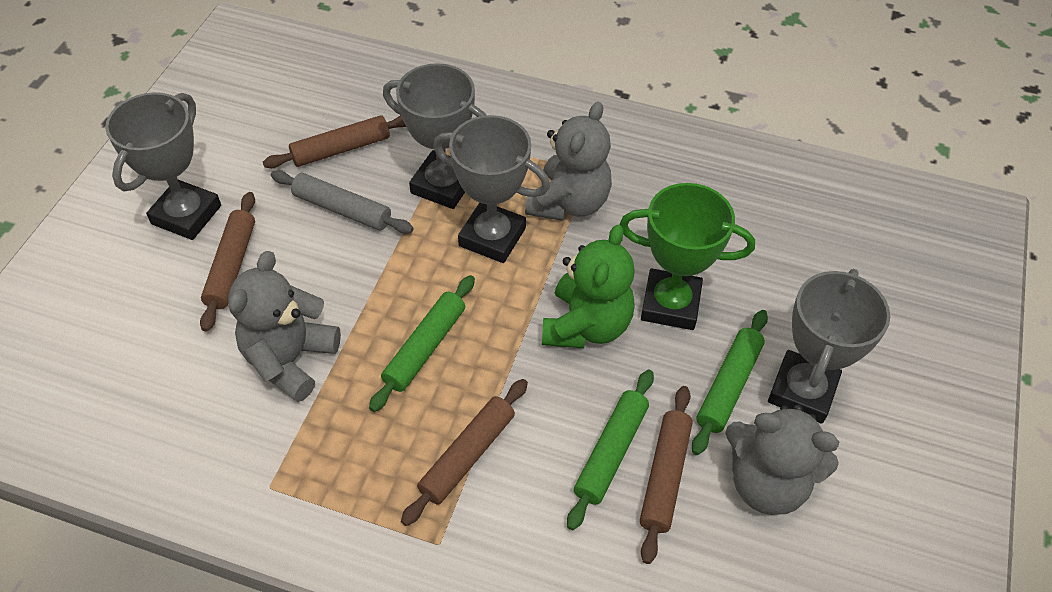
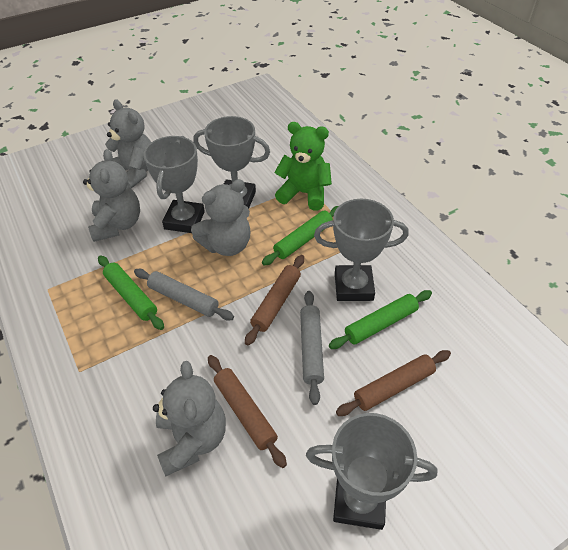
brown rolling pin: 4 -> 3
green trophy: 1 -> 0
grey rolling pin: 1 -> 2
grey teddy bear: 3 -> 4

